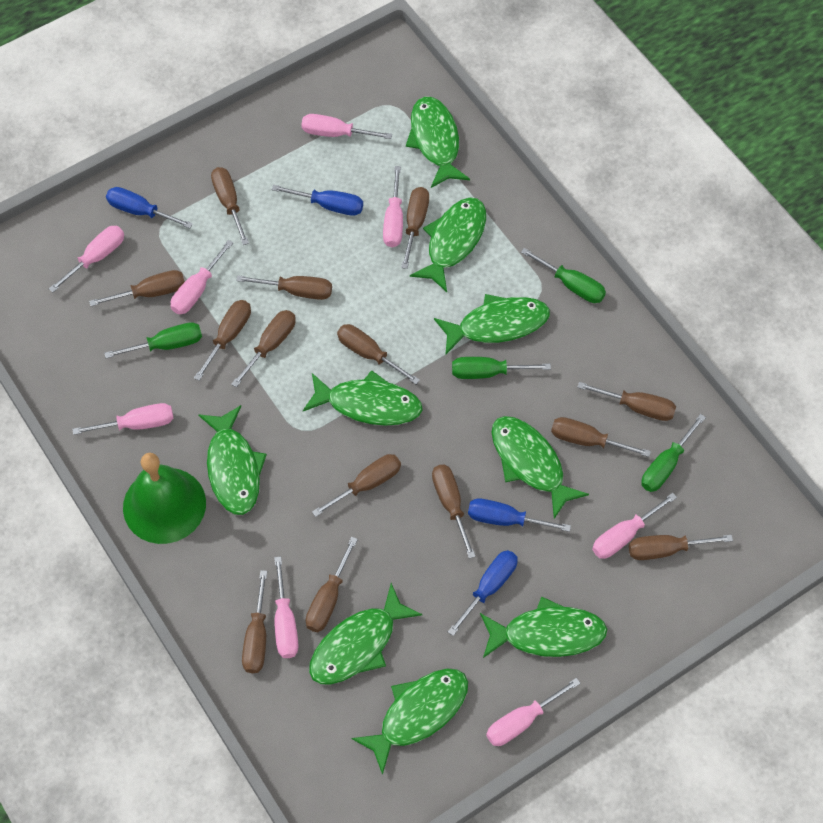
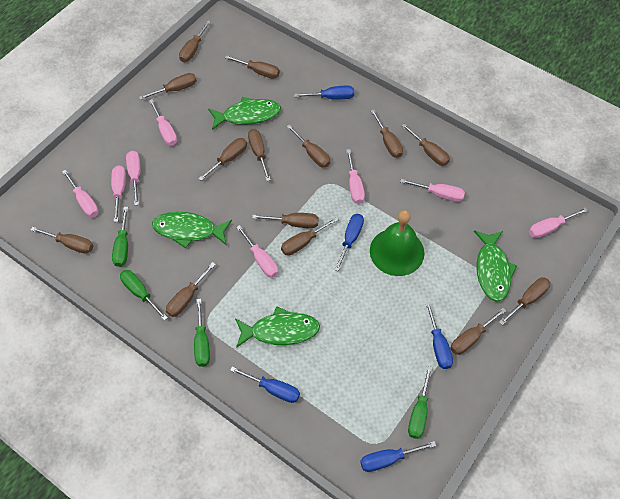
blue screwdriver: 4 -> 5
green fish: 9 -> 4

